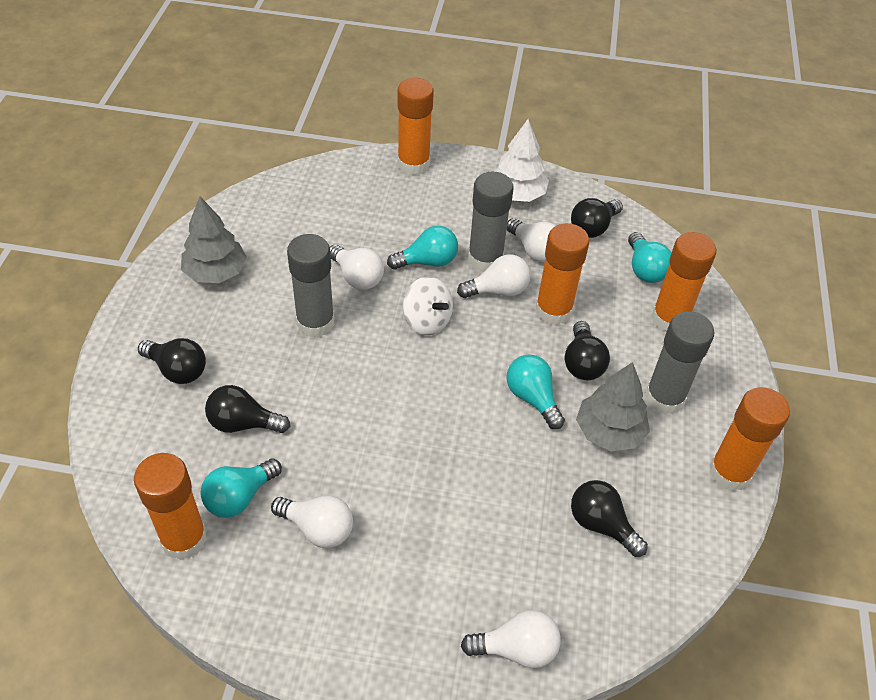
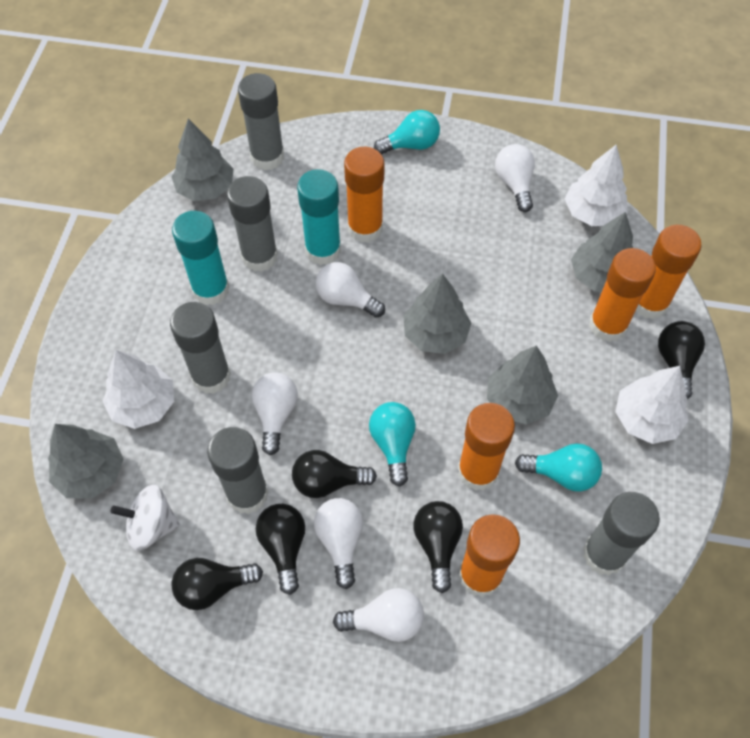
grey glue stick: 3 -> 5
grey tree: 2 -> 5
turquoise glue stick: 0 -> 2
turquoise light bulb: 4 -> 3
white tree: 1 -> 3

